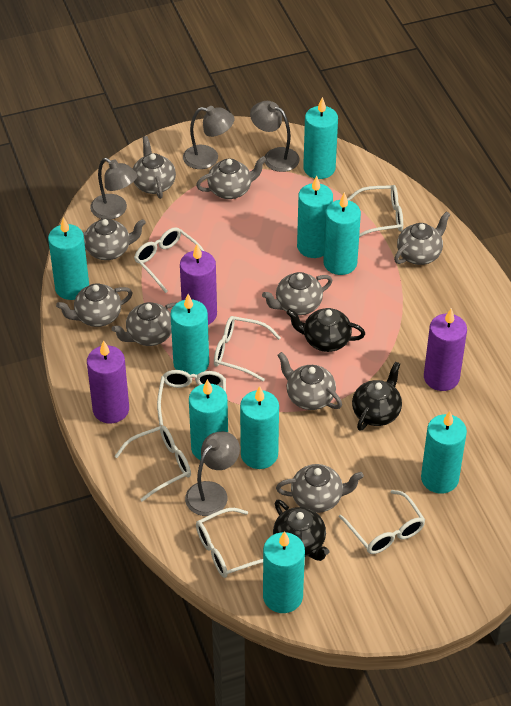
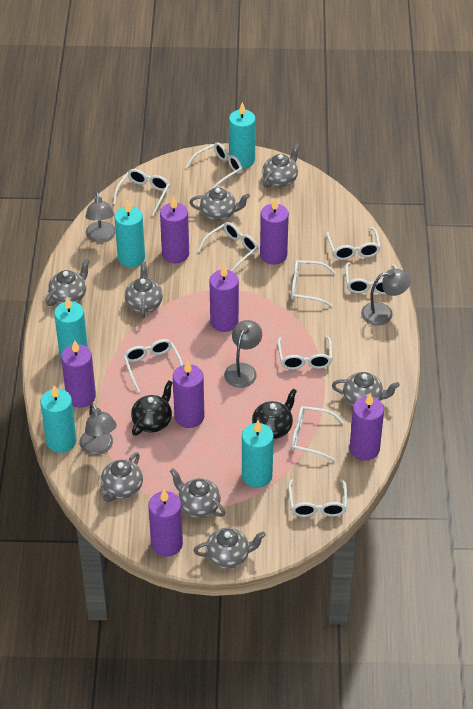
black teapot: 3 -> 2
grey teapot: 9 -> 8
purple candle: 3 -> 7
turquoise candle: 9 -> 5
white glasses: 7 -> 10

